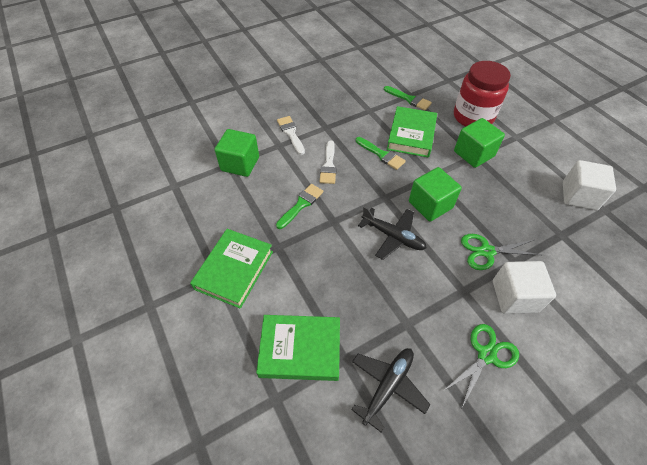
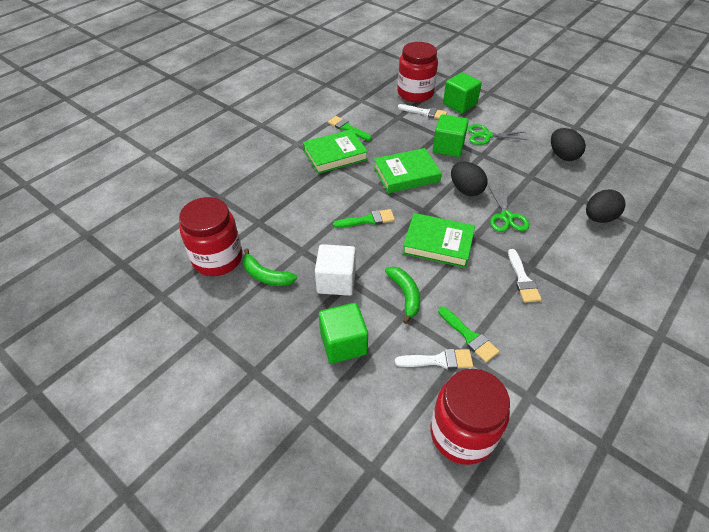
black egg: 0 -> 3
black plane: 2 -> 0
green banana: 0 -> 2
red jar: 1 -> 3
white brush: 2 -> 3
white cube: 2 -> 1

